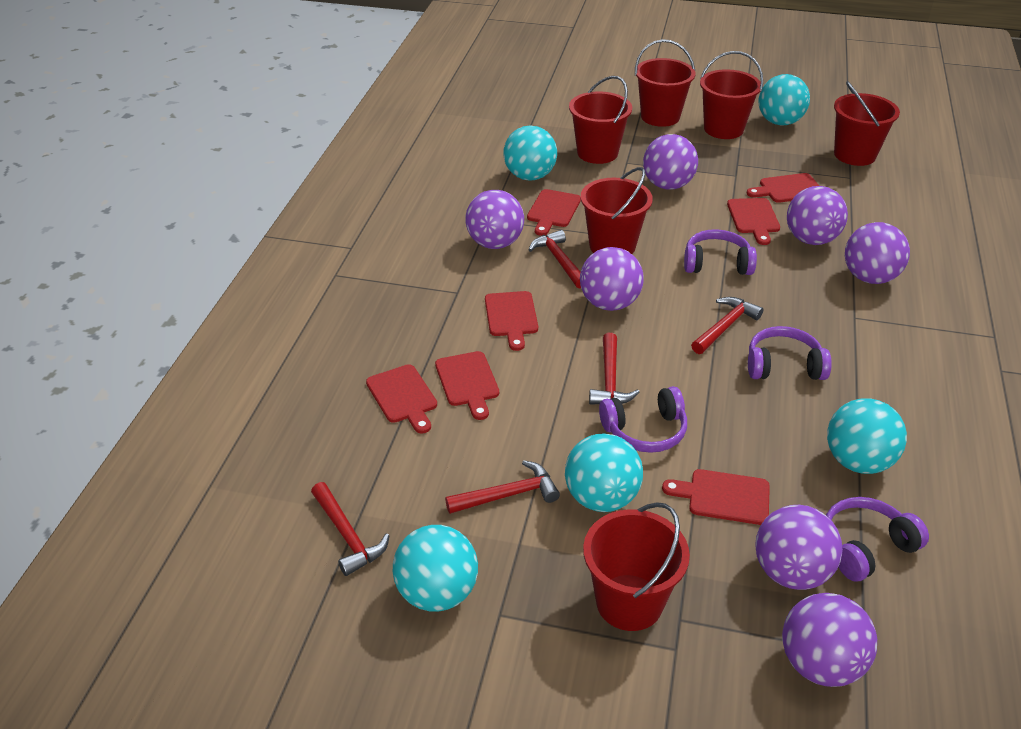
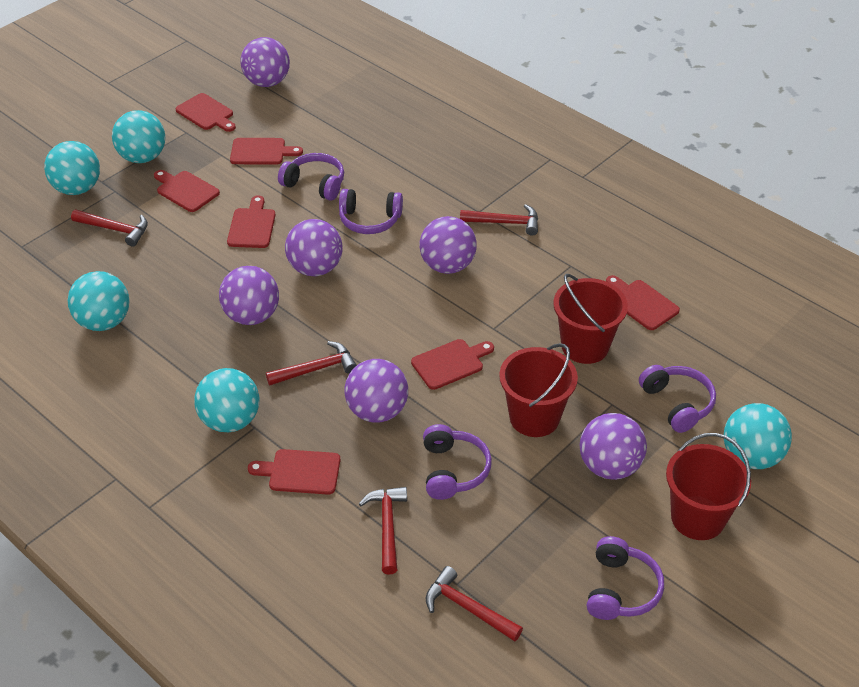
purple ball: 7 -> 6
purple headphones: 4 -> 5
red bucket: 6 -> 3

